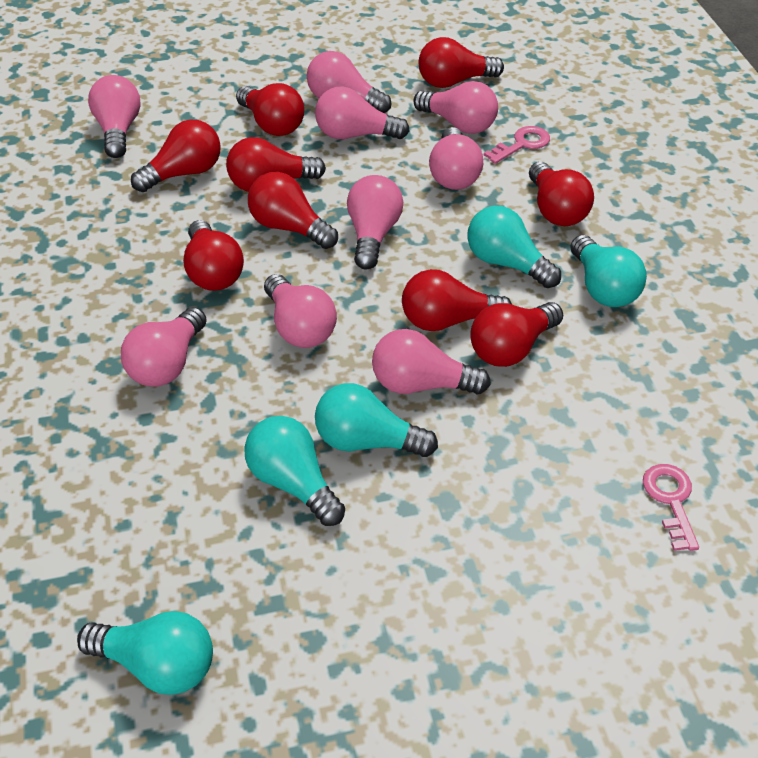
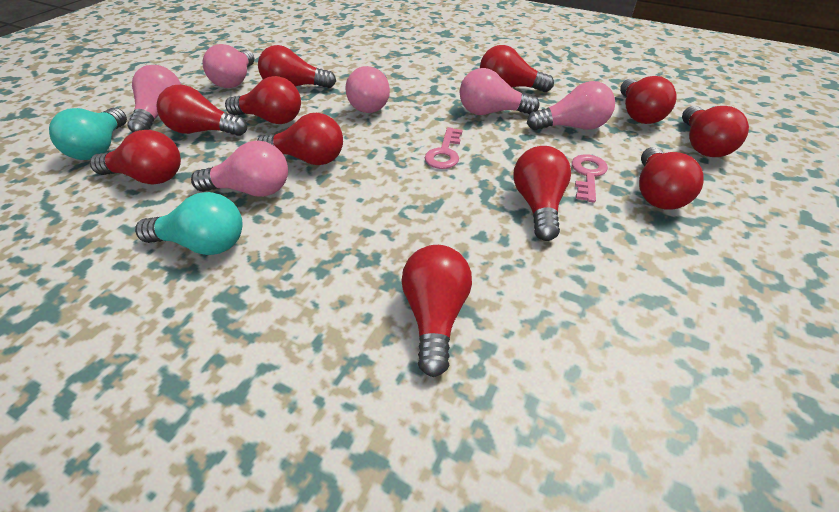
pink light bulb: 9 -> 6
red light bulb: 9 -> 11
turquoise light bulb: 5 -> 2

